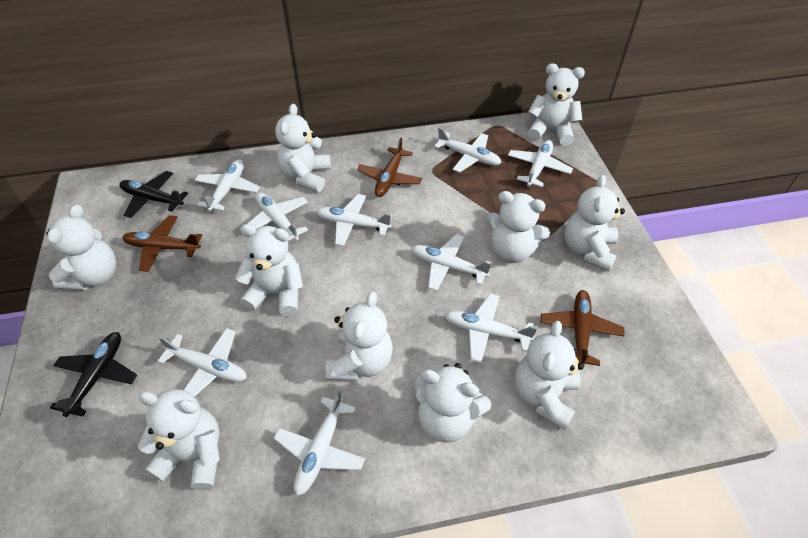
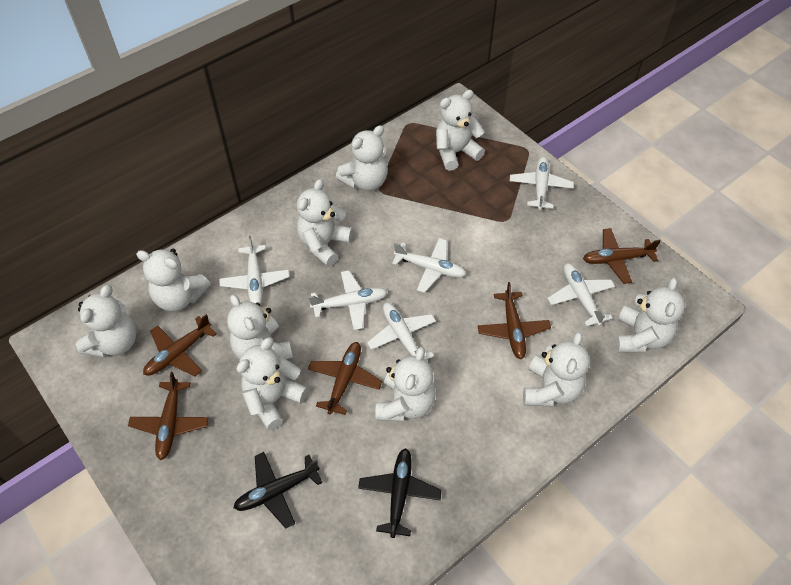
brown plane: 3 -> 5
white plane: 9 -> 6

